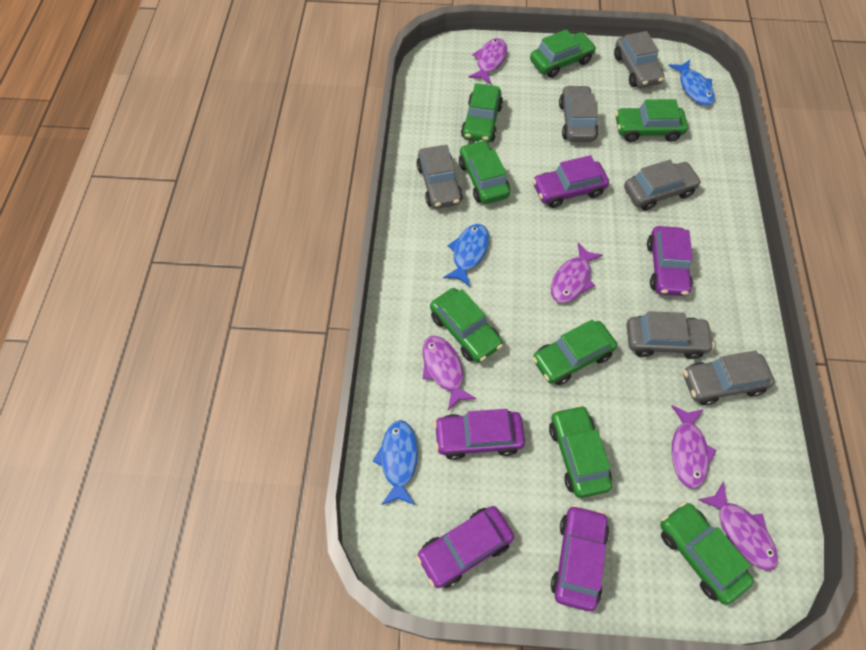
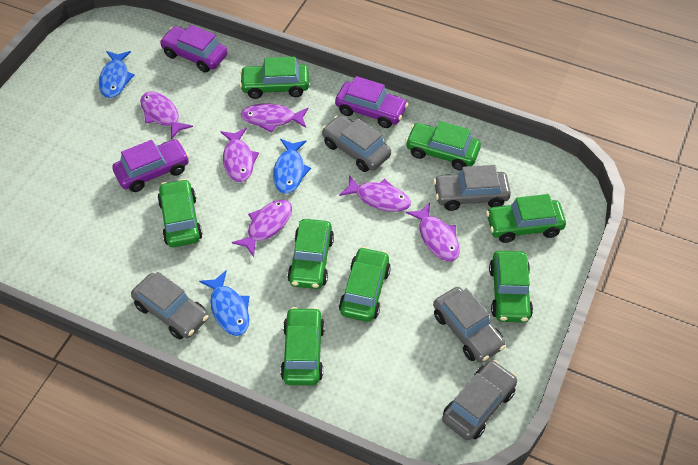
grey car: 6 -> 5
purple car: 5 -> 3
purple fish: 5 -> 6

